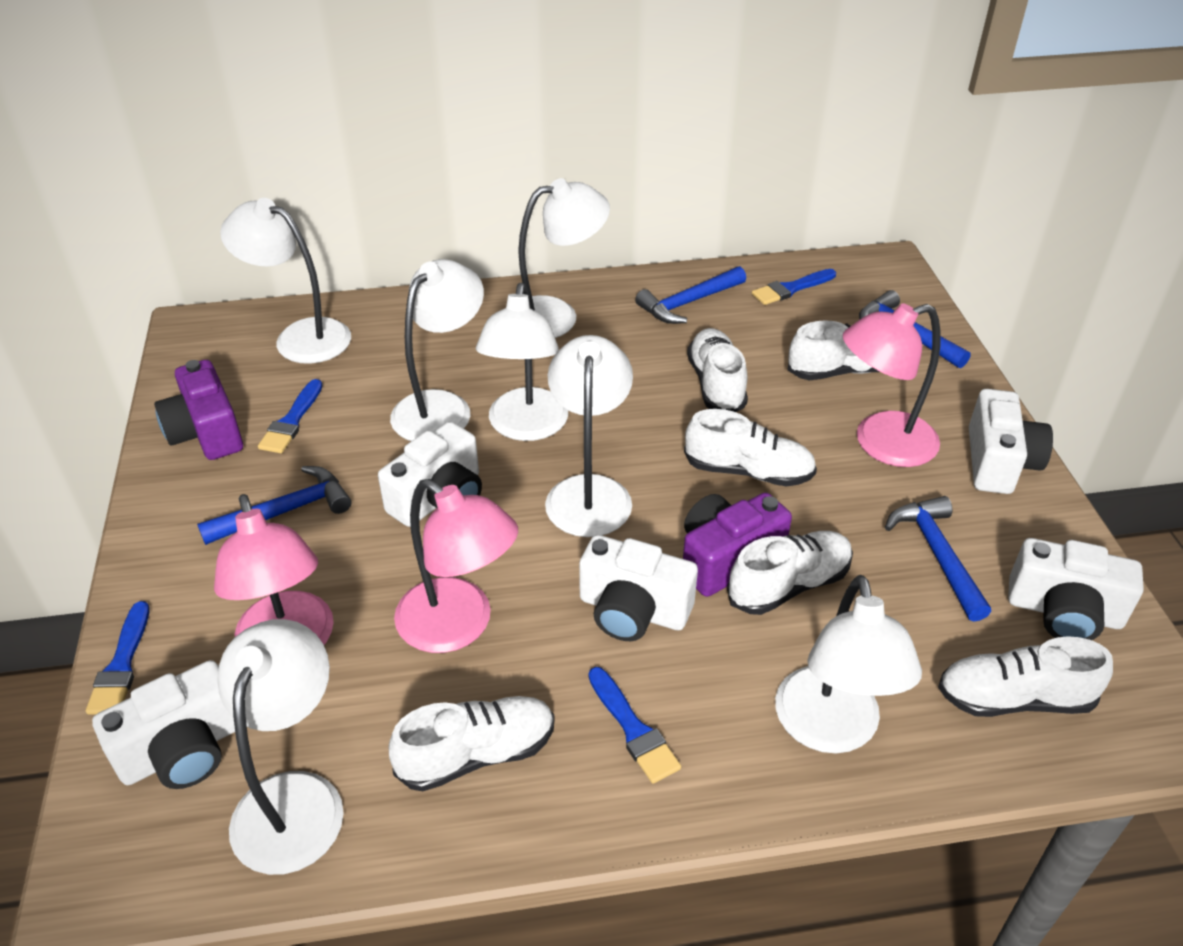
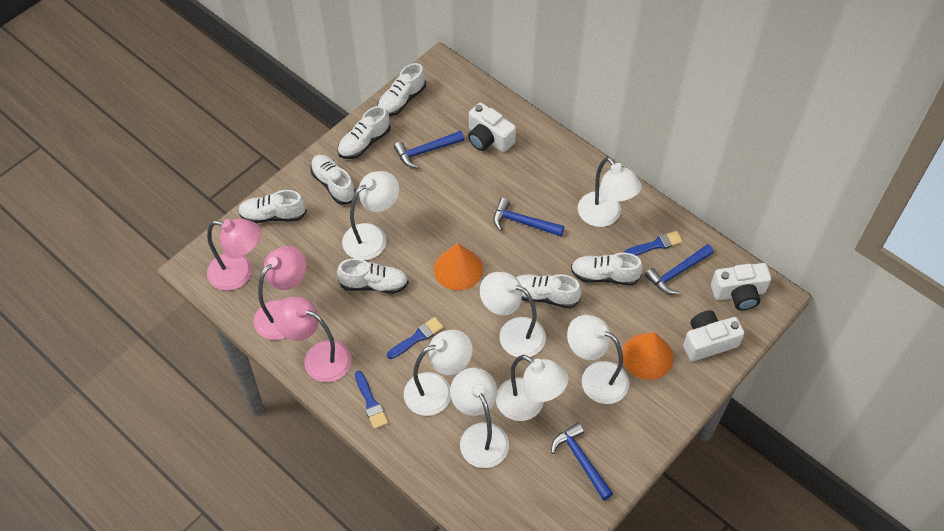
blue brush: 4 -> 3
orange cone: 0 -> 2
purple camera: 2 -> 0
white camera: 5 -> 3
white shoe: 6 -> 7

